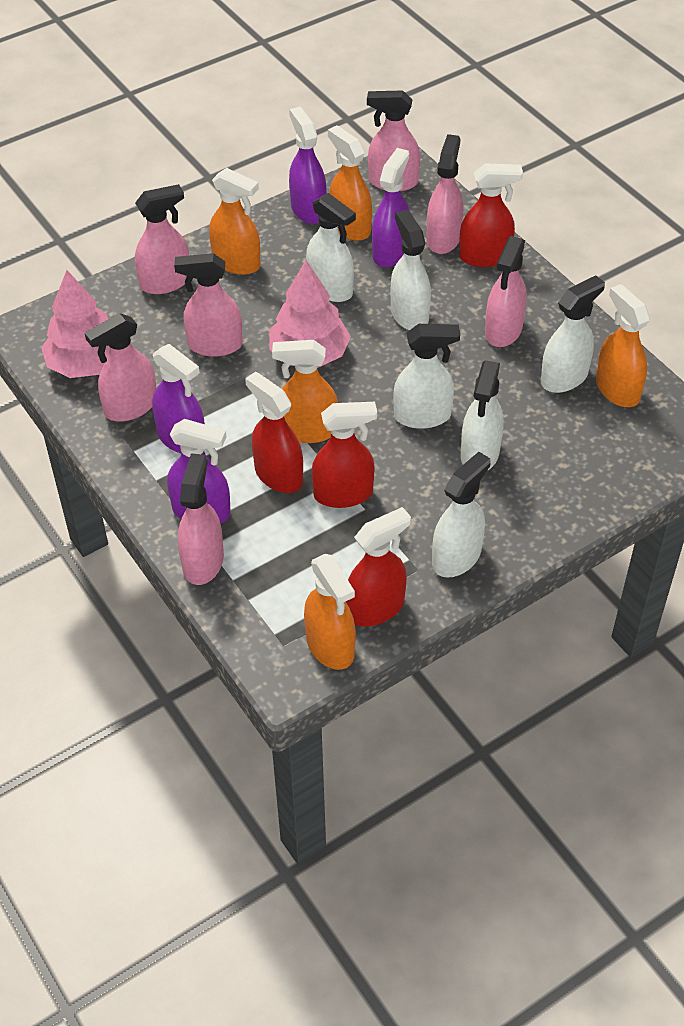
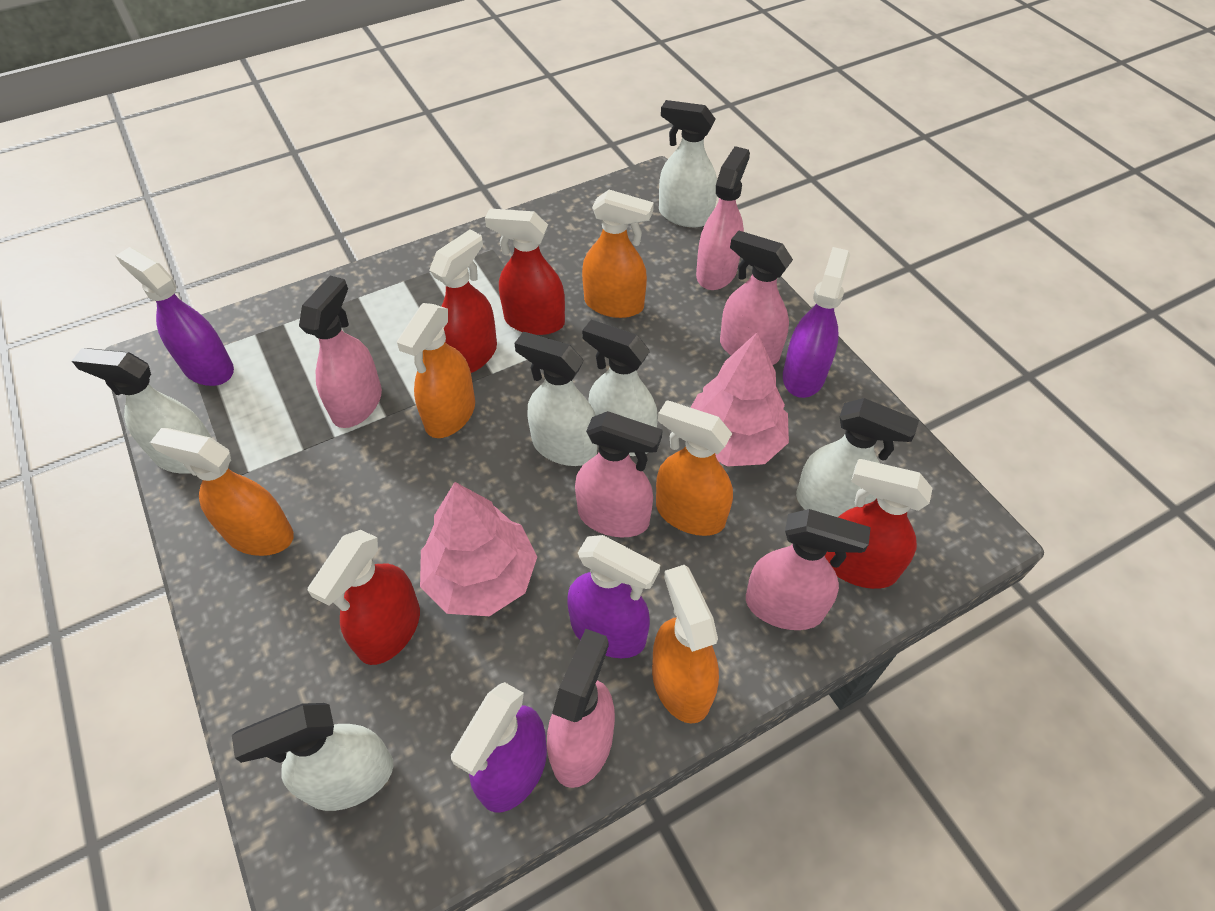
pink spray bottle: 7 -> 6

